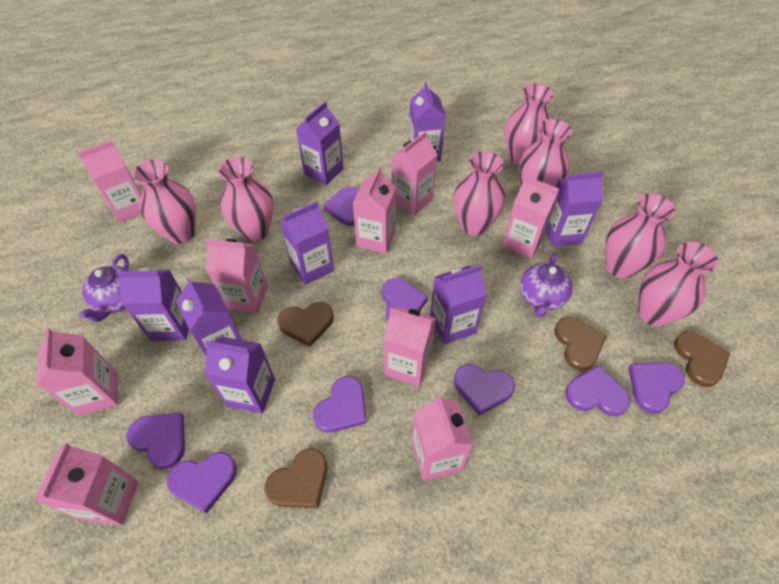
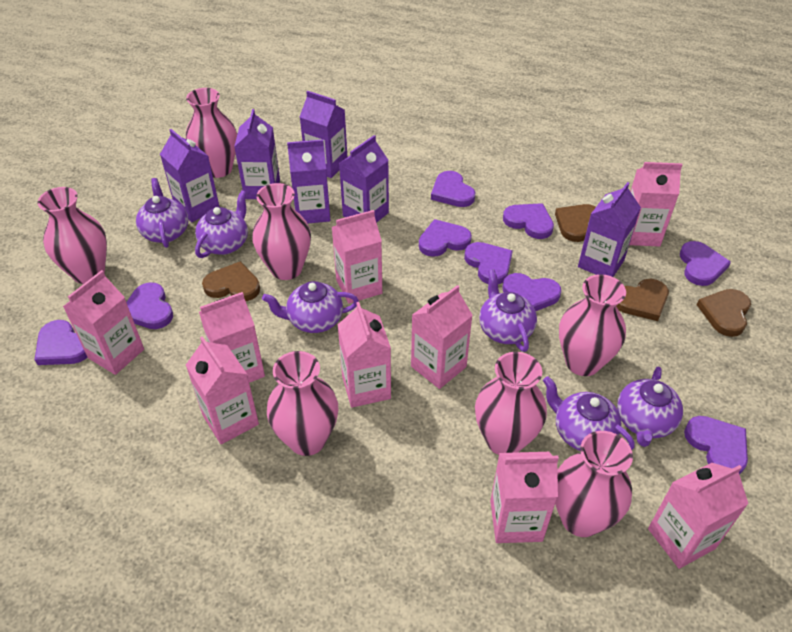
purple carton: 8 -> 6
purple heart: 8 -> 9
purple teapot: 2 -> 6

